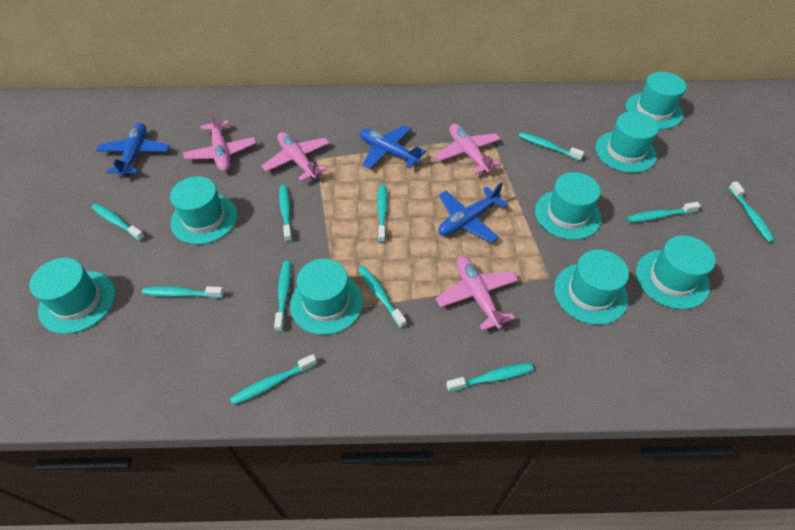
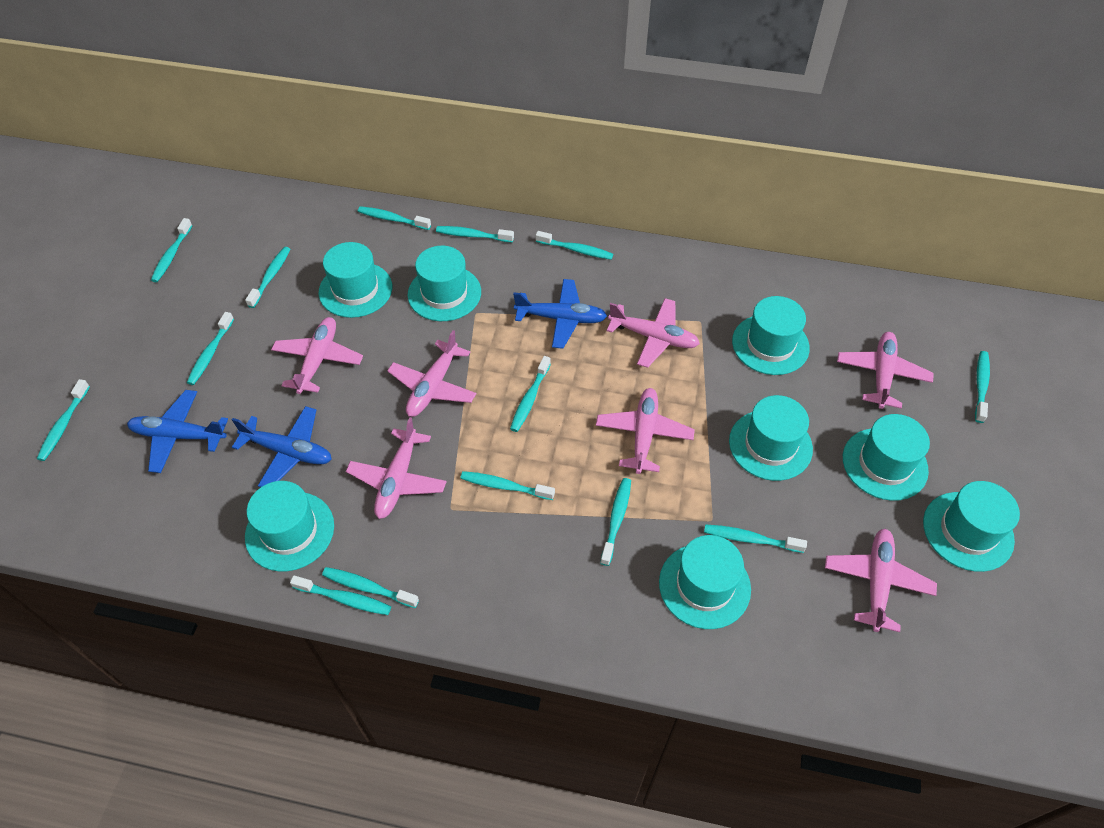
pink plane: 4 -> 7
turquoise toothbrush: 11 -> 14

